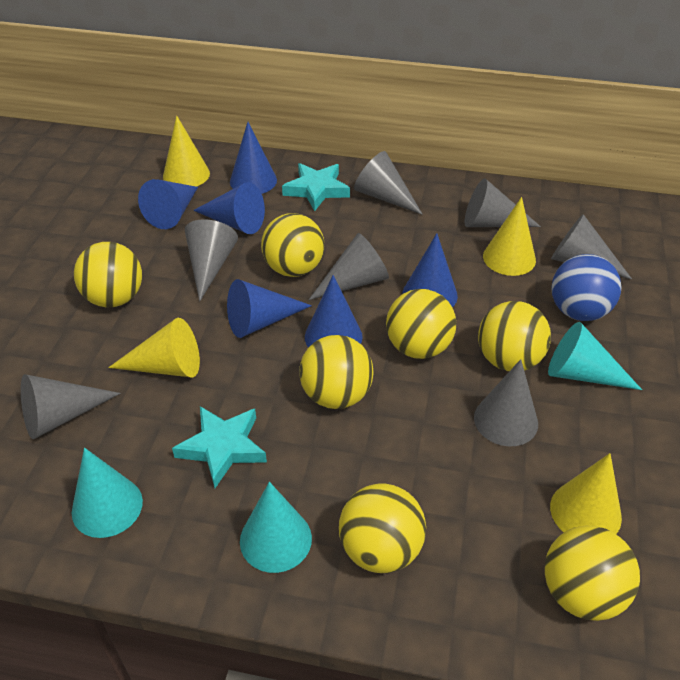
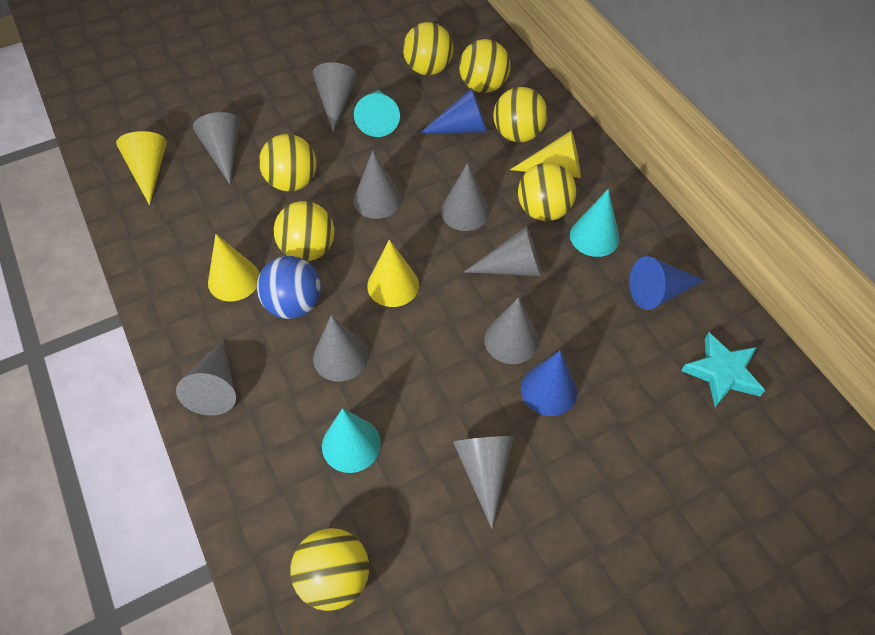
blue cone: 6 -> 3
grey cone: 7 -> 9
turquoise star: 2 -> 1

